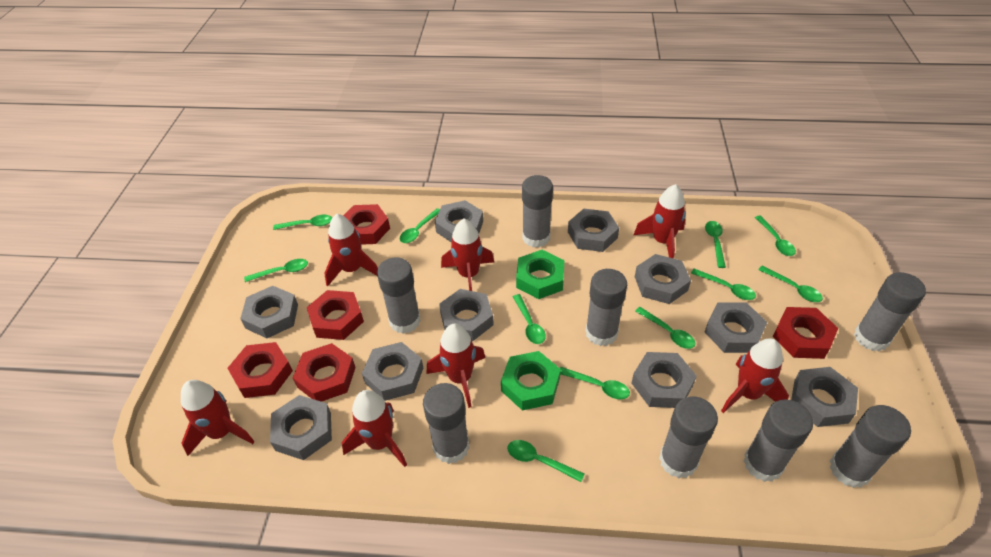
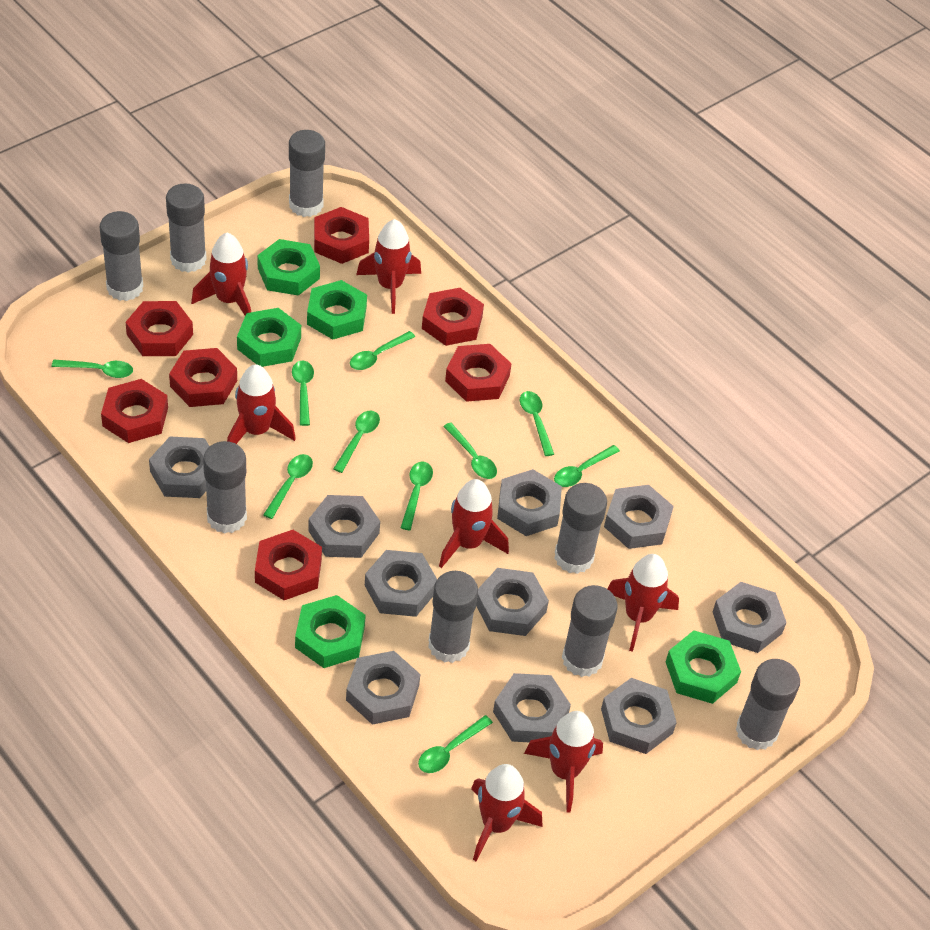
green nut: 2 -> 5
green spoon: 11 -> 10
red nut: 5 -> 7

